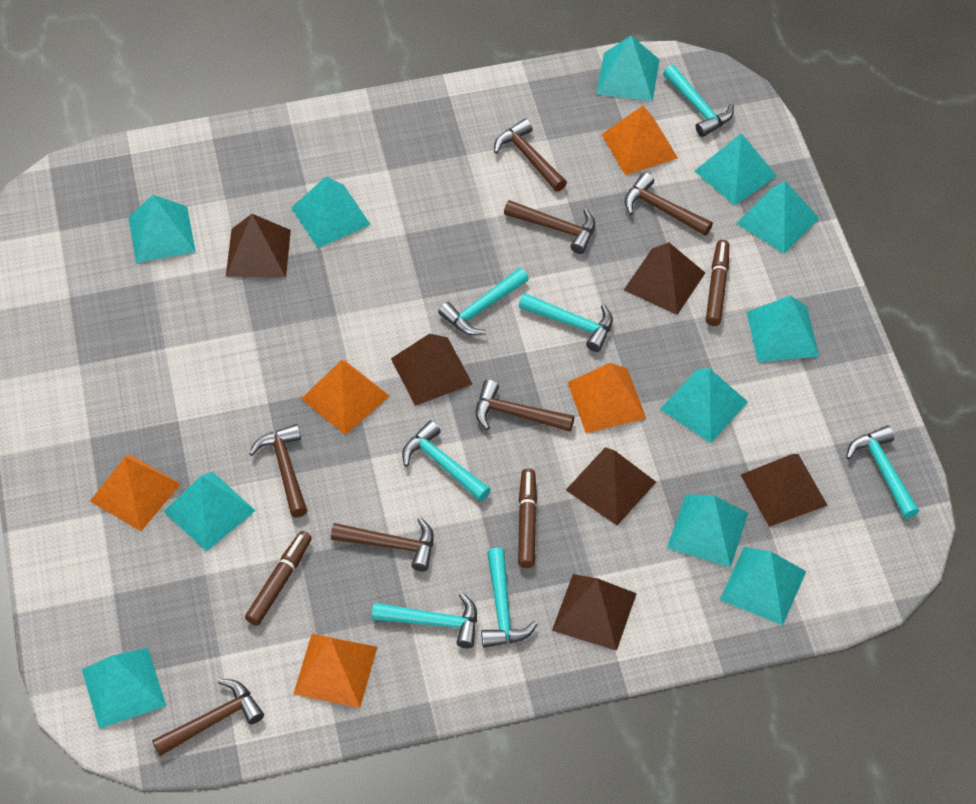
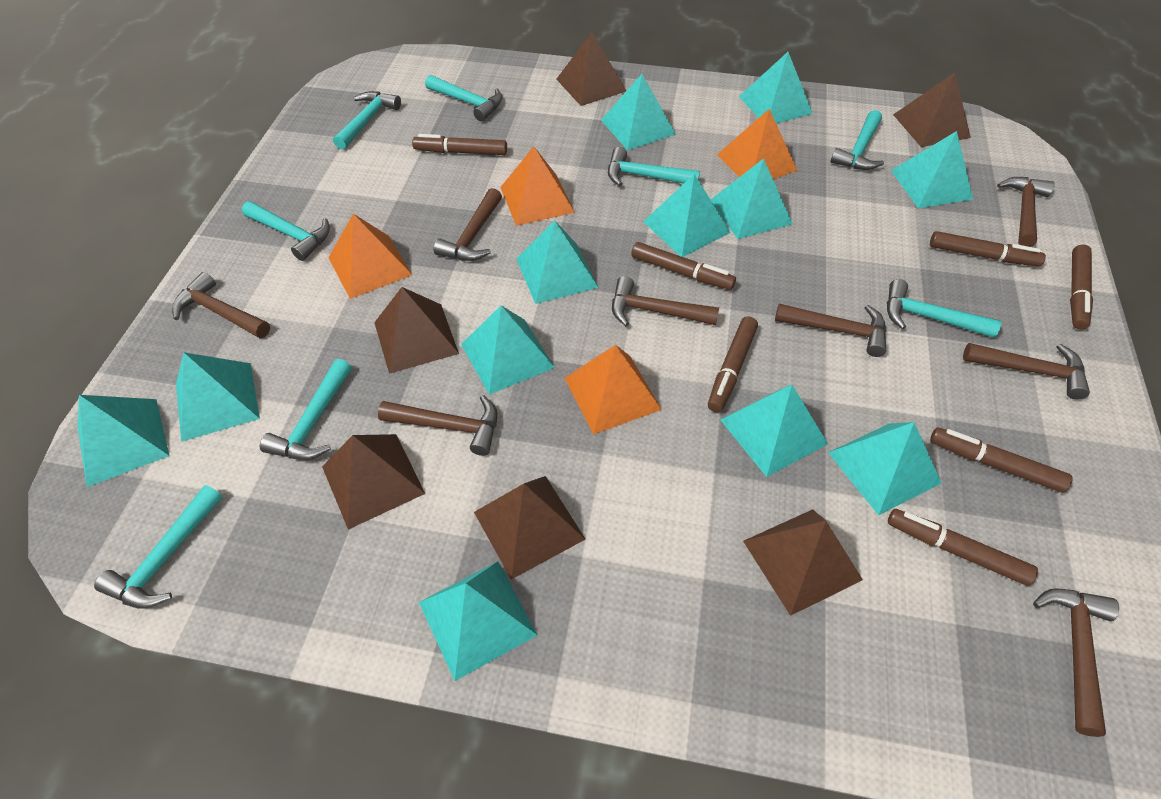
brown hammer: 7 -> 8
brown marker: 3 -> 7
orange pyramid: 5 -> 4
turquoise hammer: 7 -> 8
turquoise pyramid: 11 -> 12

